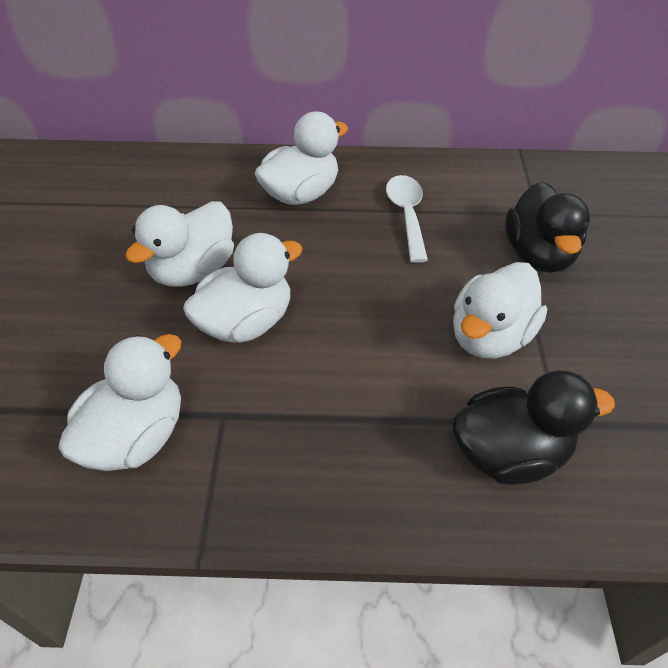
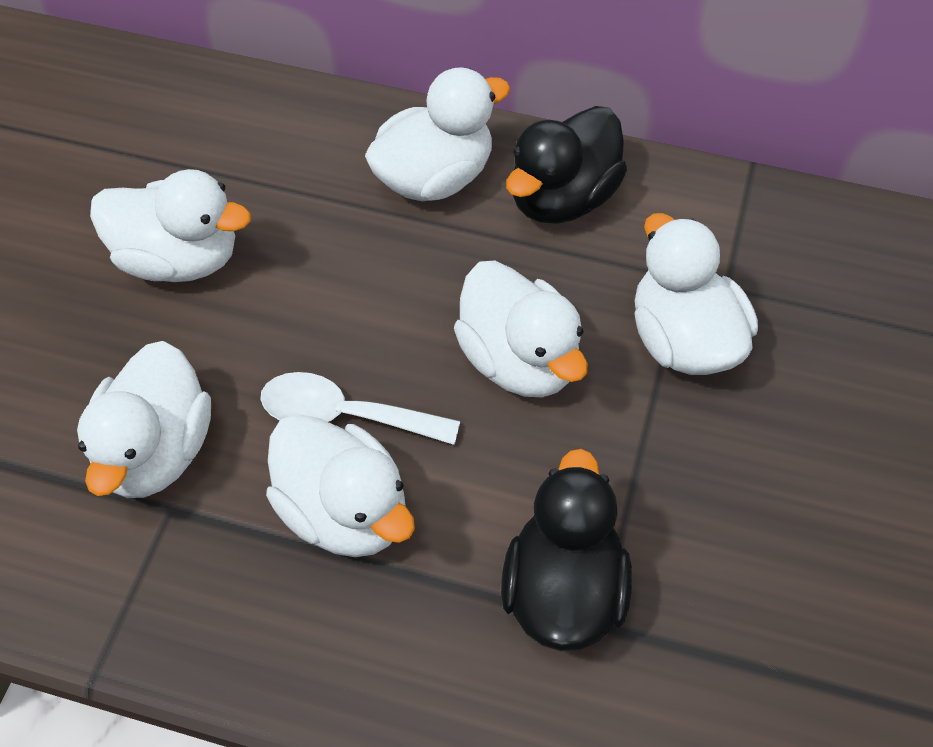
white duck: 5 -> 6

